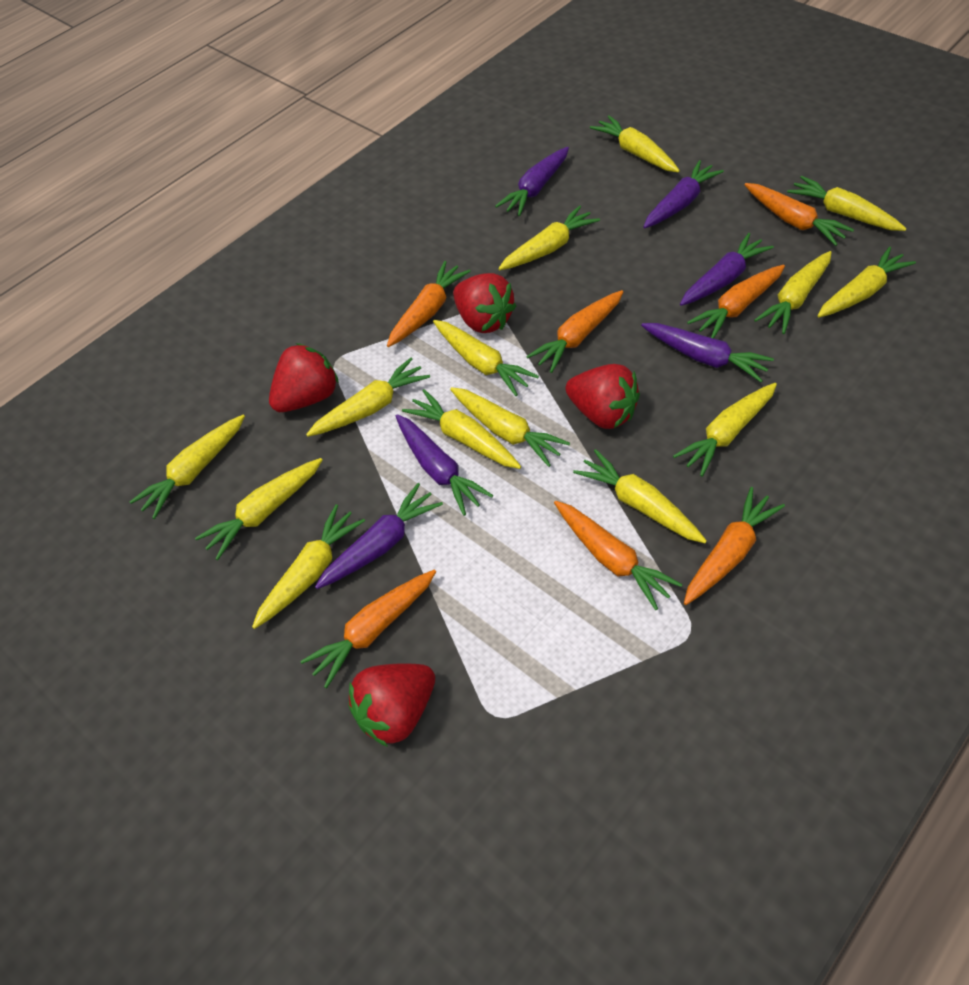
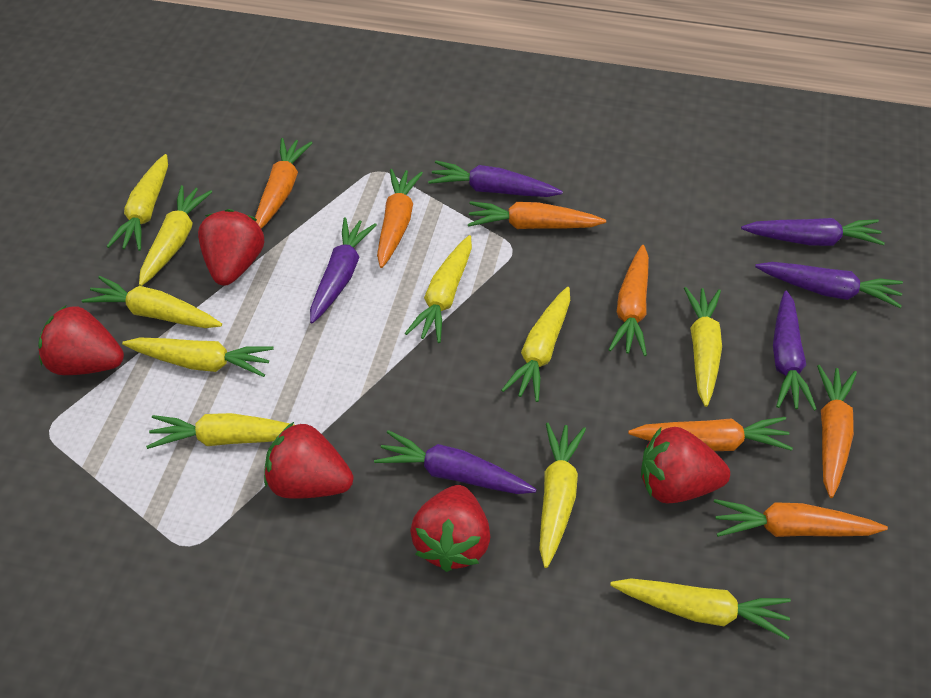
red strawberry: 4 -> 5
yellow carrot: 14 -> 10

